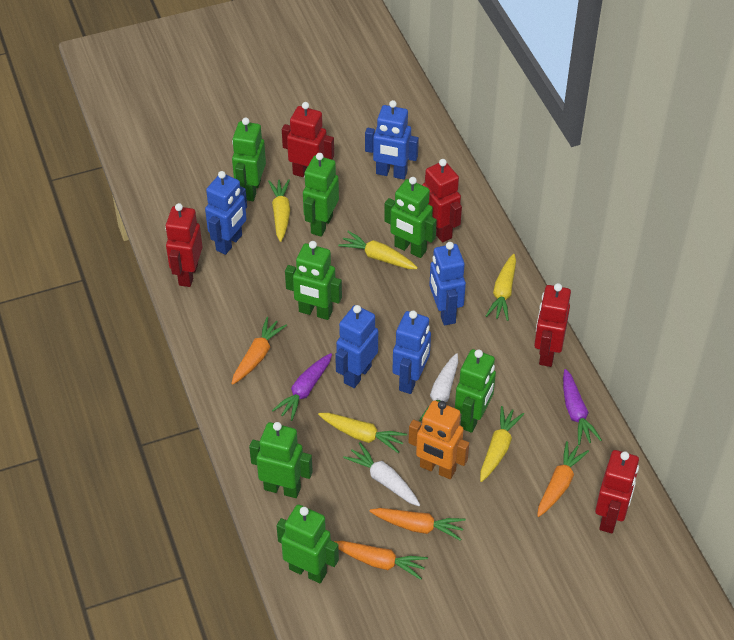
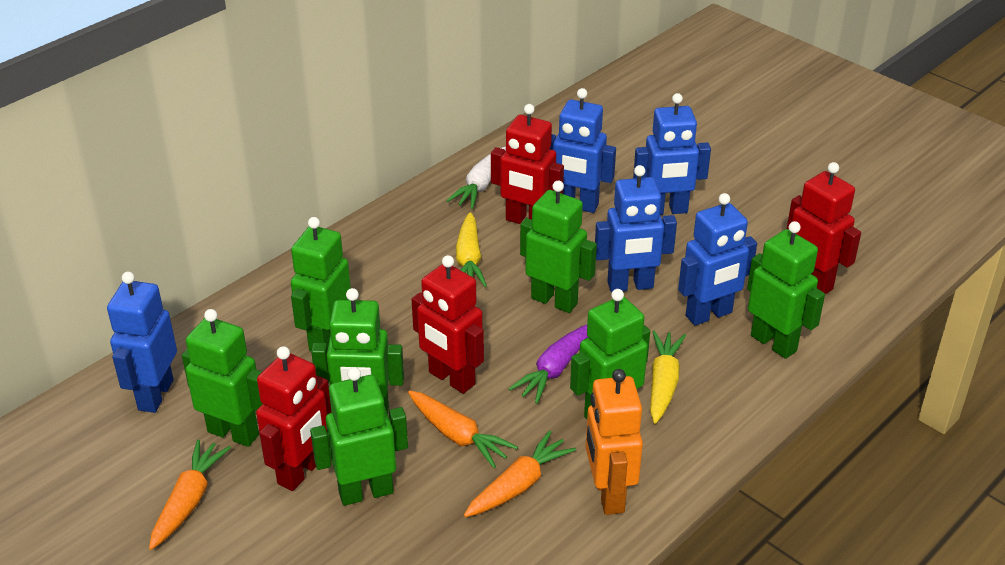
orange carrot: 4 -> 3
purple carrot: 2 -> 1
red robot: 5 -> 4
white carrot: 2 -> 1
yellow carrot: 5 -> 2

